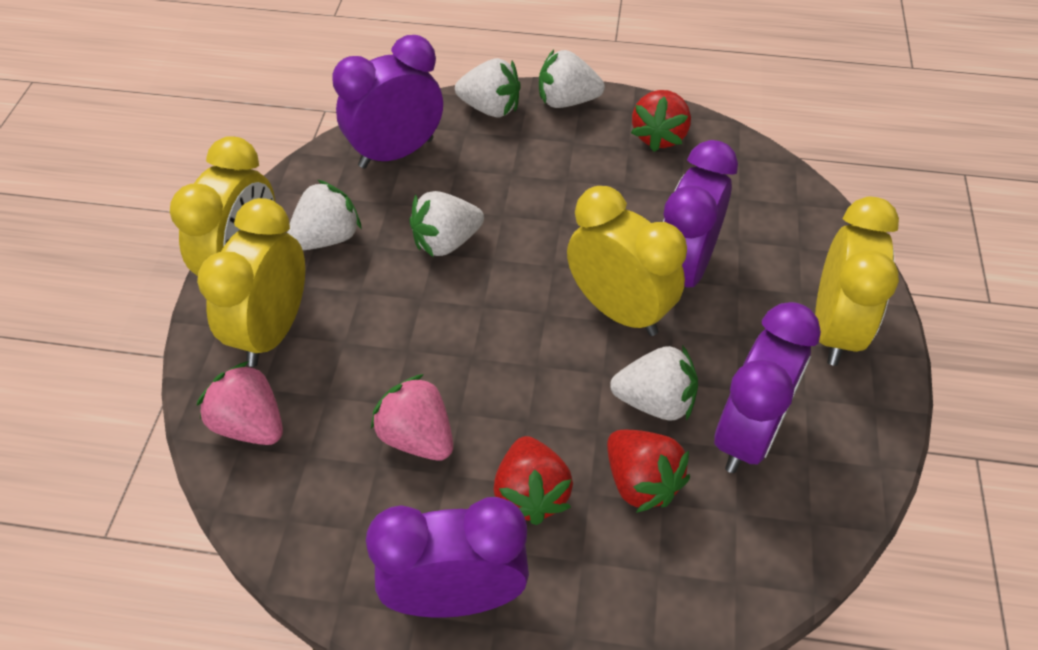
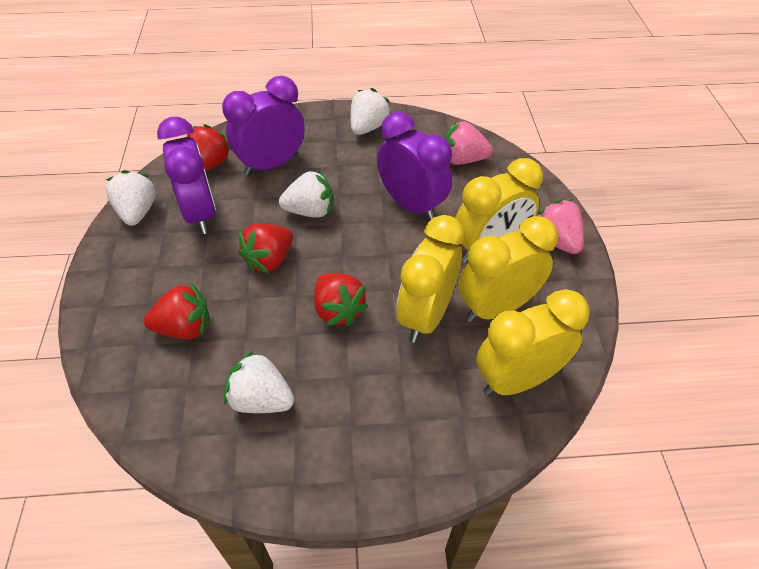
purple clock: 4 -> 3
red strawberry: 3 -> 4
white strawberry: 5 -> 4

